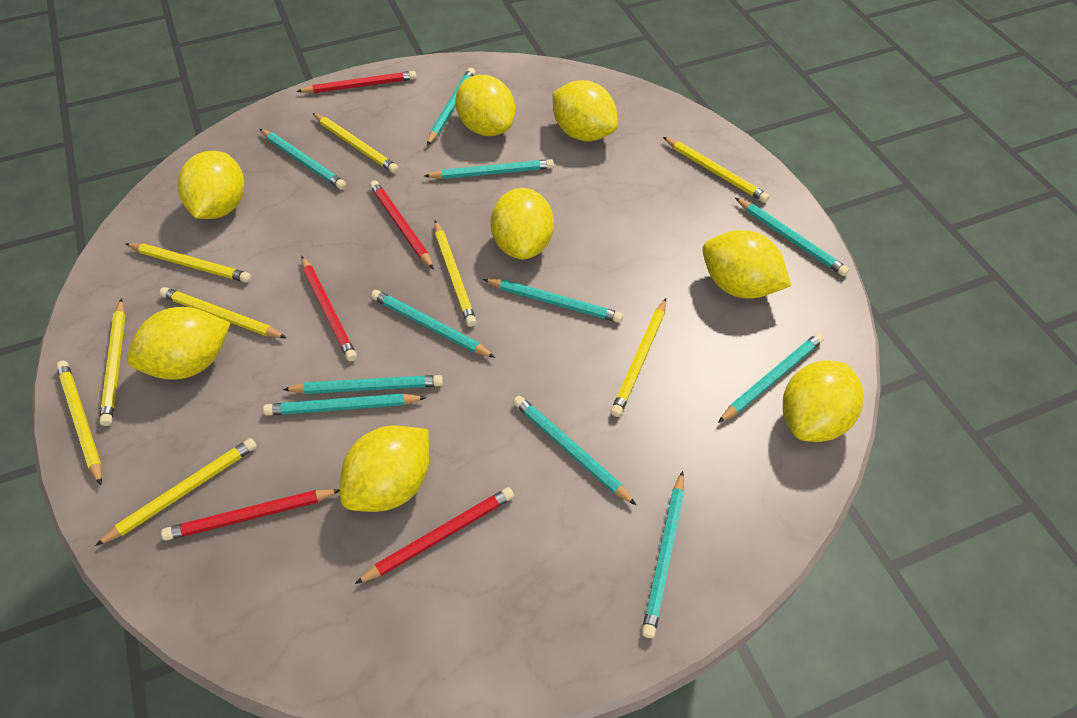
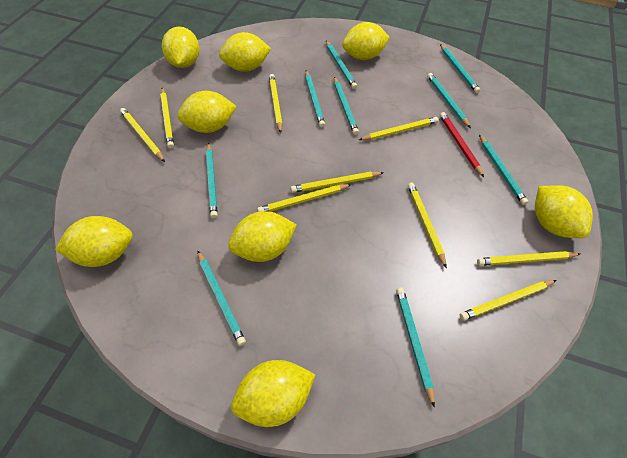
red pencil: 5 -> 1
turquoise pencil: 11 -> 9

